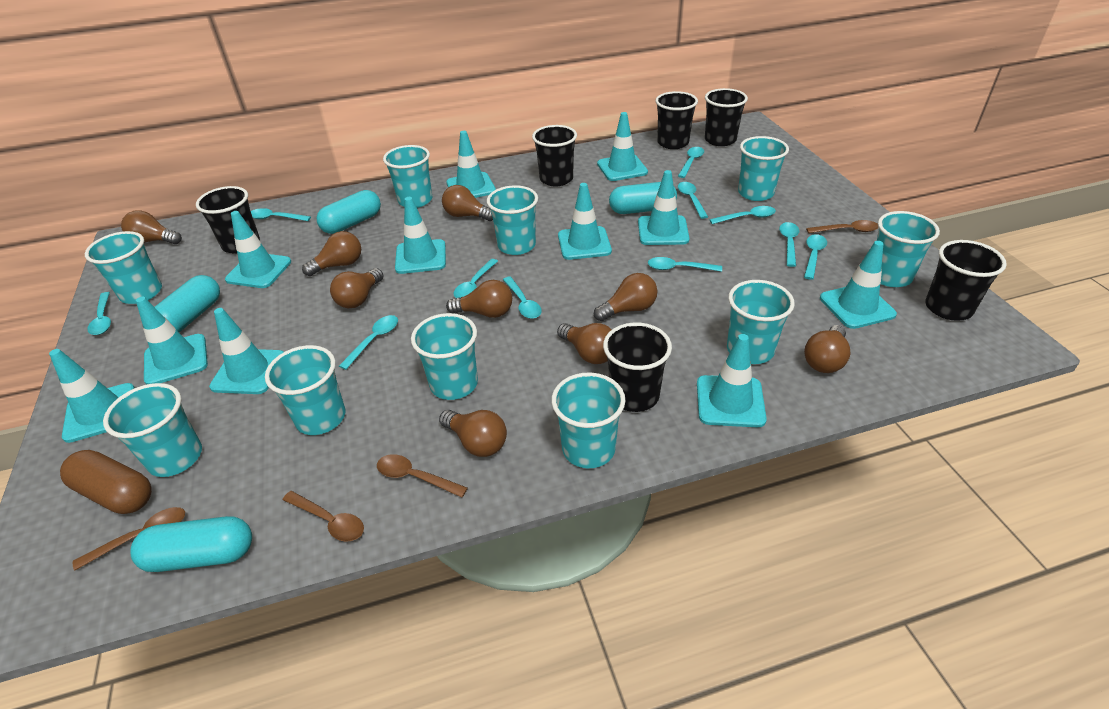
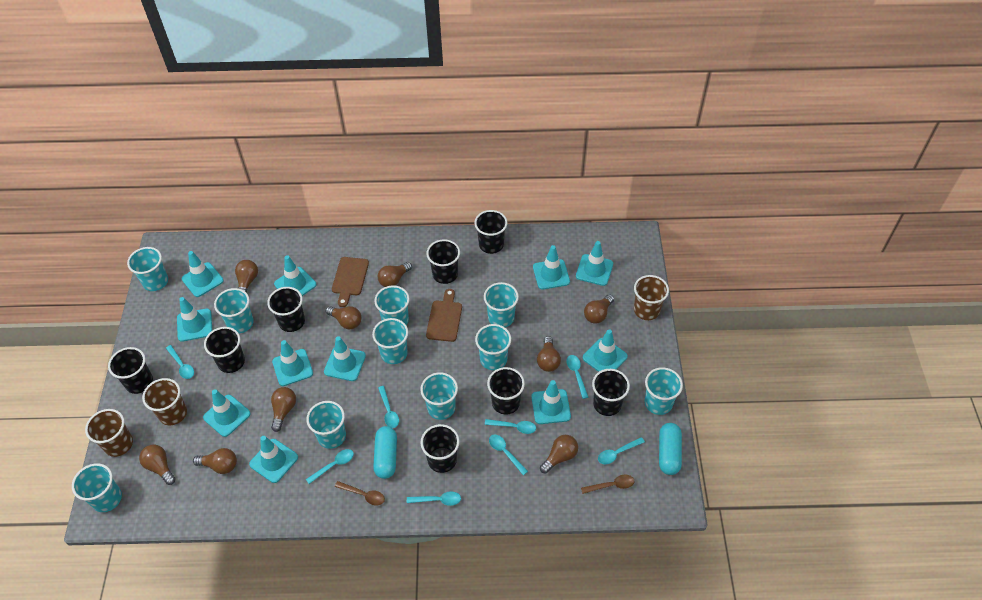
black cup: 6 -> 8
brown capsule: 1 -> 0
brown cup: 0 -> 3
brown cutting board: 0 -> 2
brown spoon: 4 -> 2
turquoise capsule: 4 -> 2
turquoise spoon: 11 -> 8

